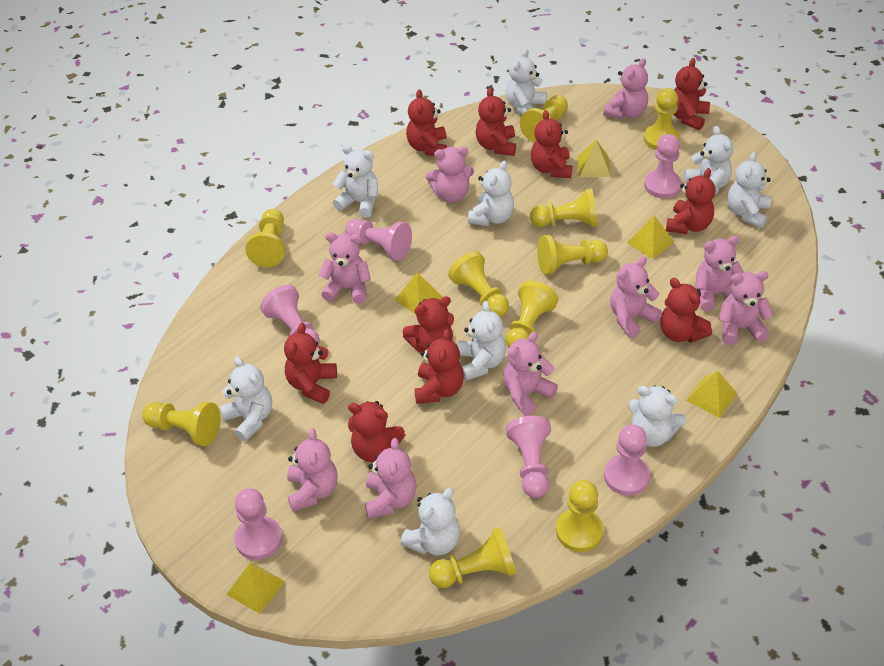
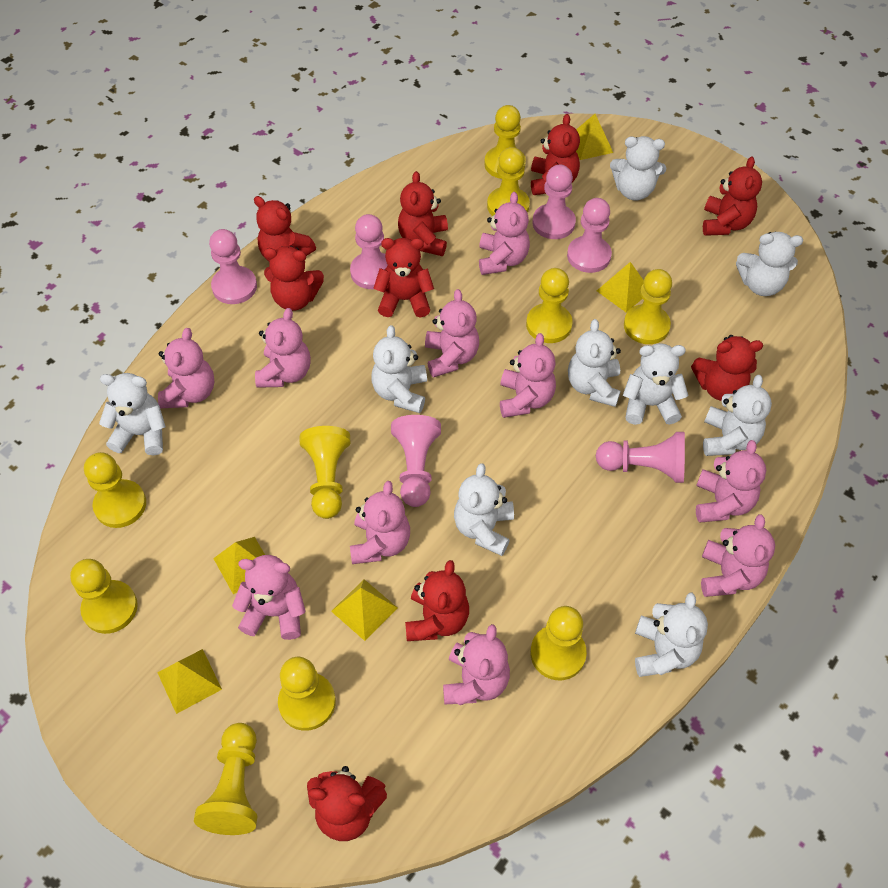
pink teddy bear: 9 -> 10
red teddy bear: 10 -> 9

